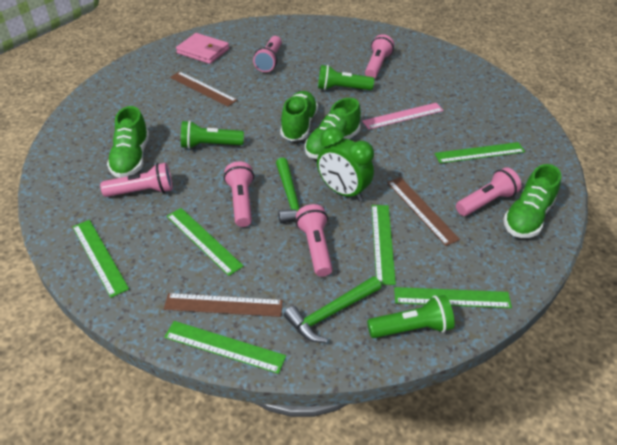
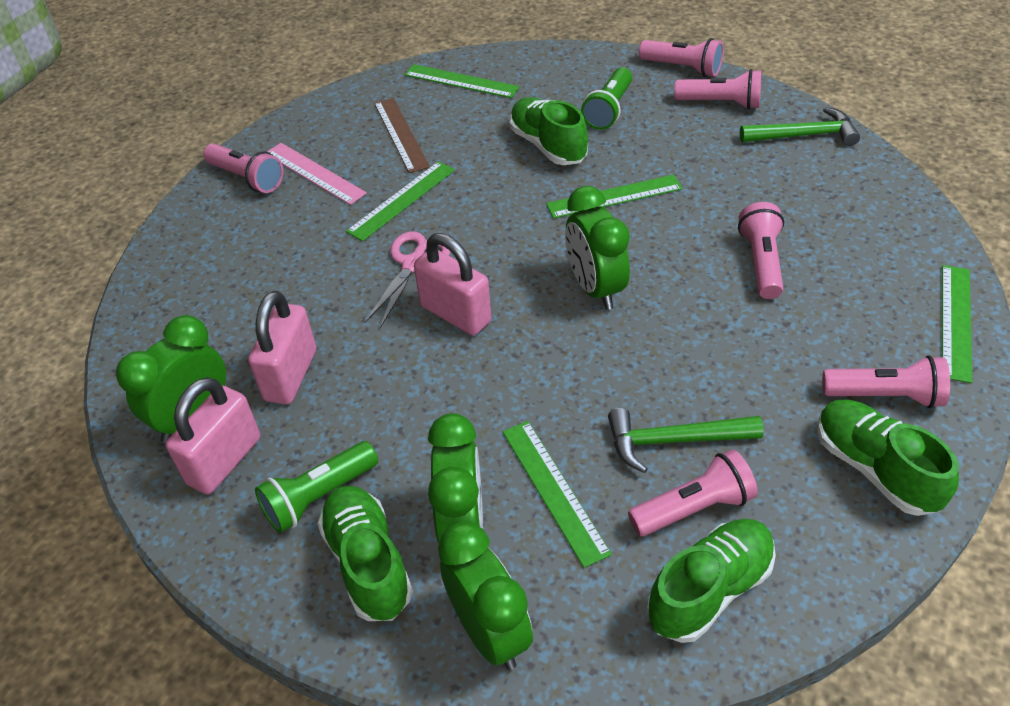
brown ruler: 3 -> 1
green clock: 1 -> 4
green flashlight: 3 -> 2
green ruler: 6 -> 5
pink padlock: 0 -> 3
pink scissors: 0 -> 1
pink wallet: 1 -> 0

